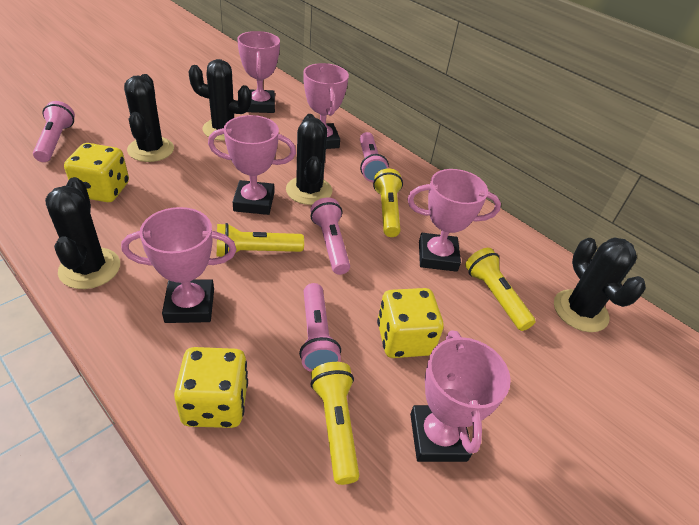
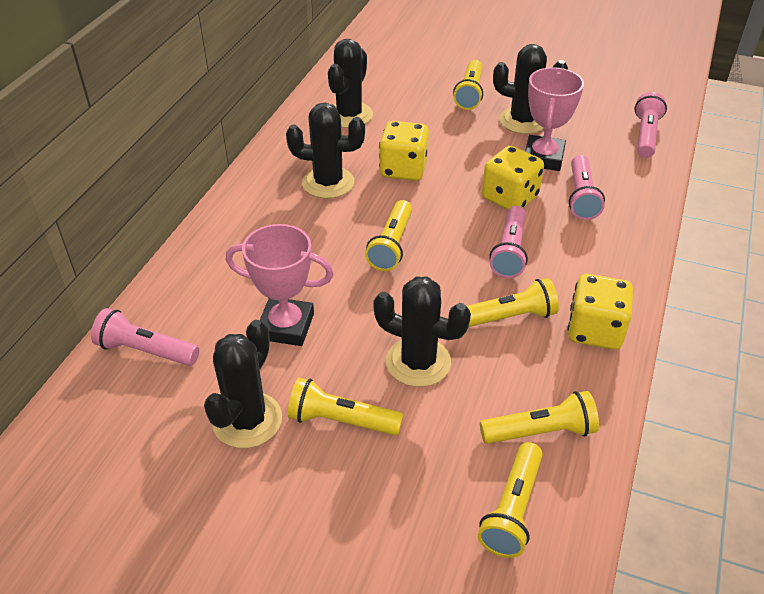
pink trophy: 6 -> 2
yellow flashlight: 4 -> 6

